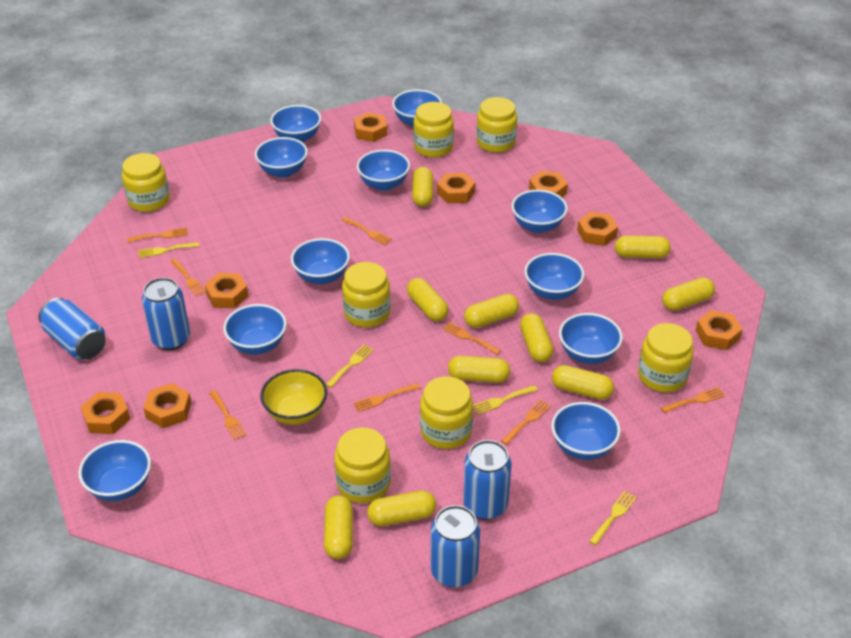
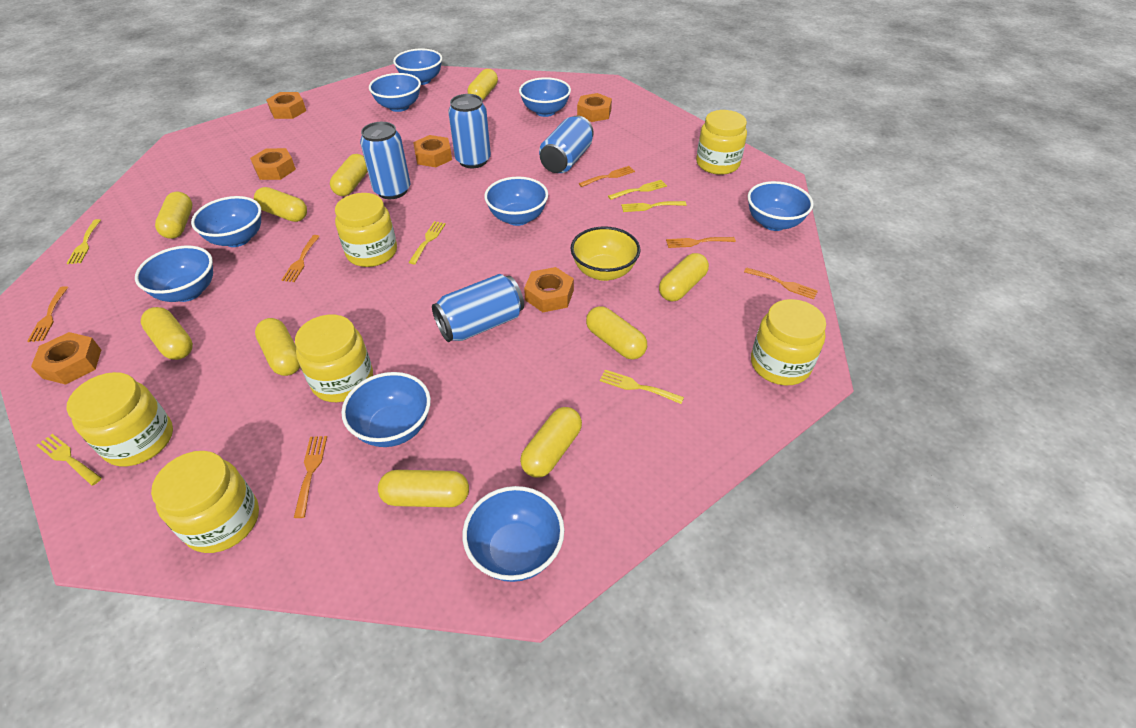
blue bowl: 11 -> 9
orange fork: 8 -> 6
orange nut: 8 -> 6
yellow fork: 4 -> 6
yellow jar: 7 -> 6

